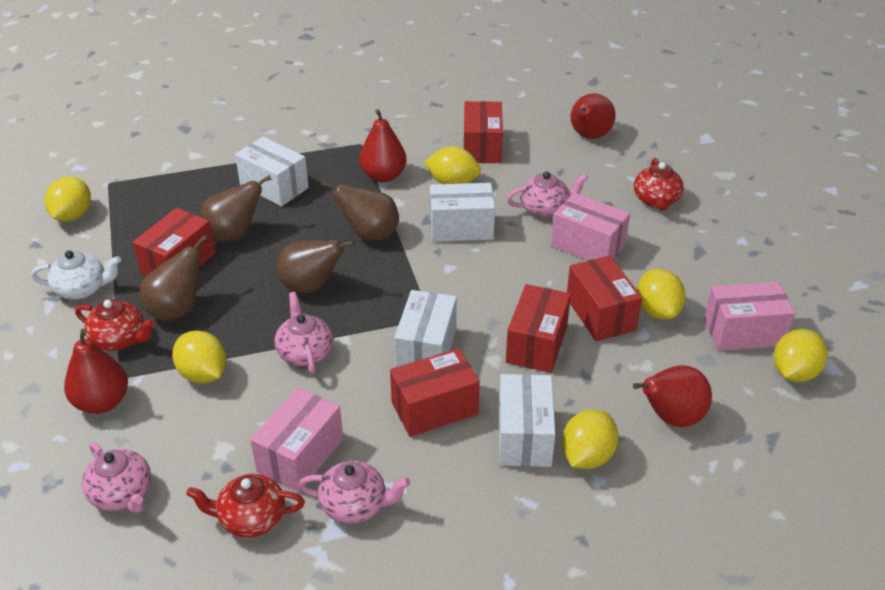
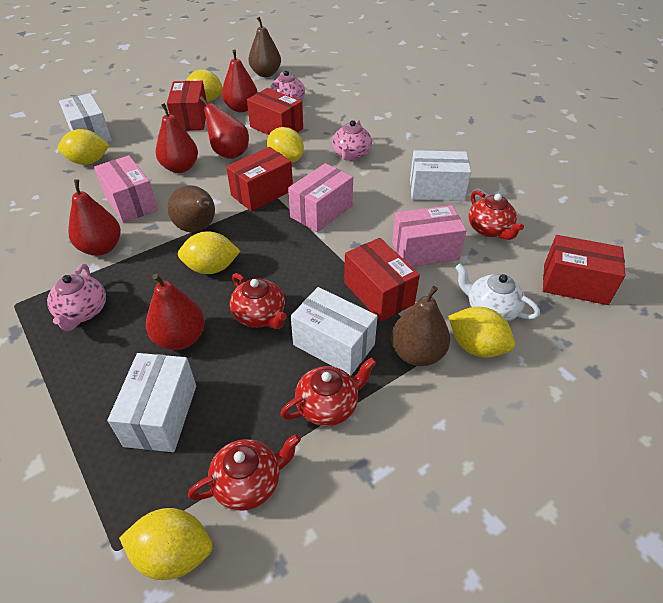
brown pear: 4 -> 3
pink teapot: 4 -> 3
red pear: 4 -> 5
red teapot: 3 -> 4

